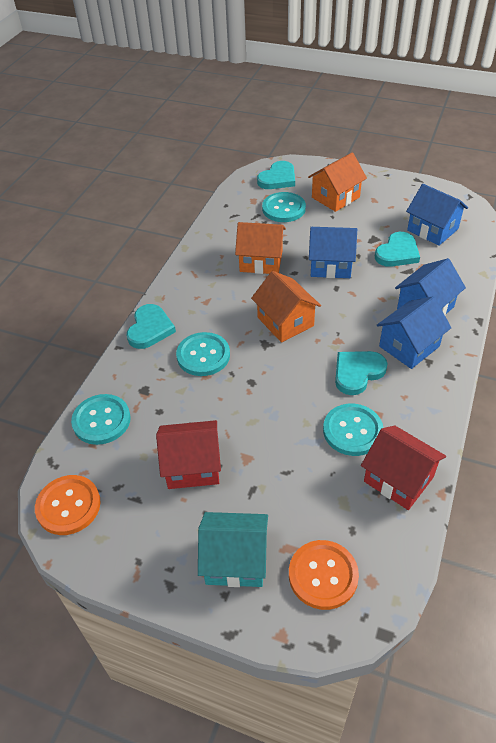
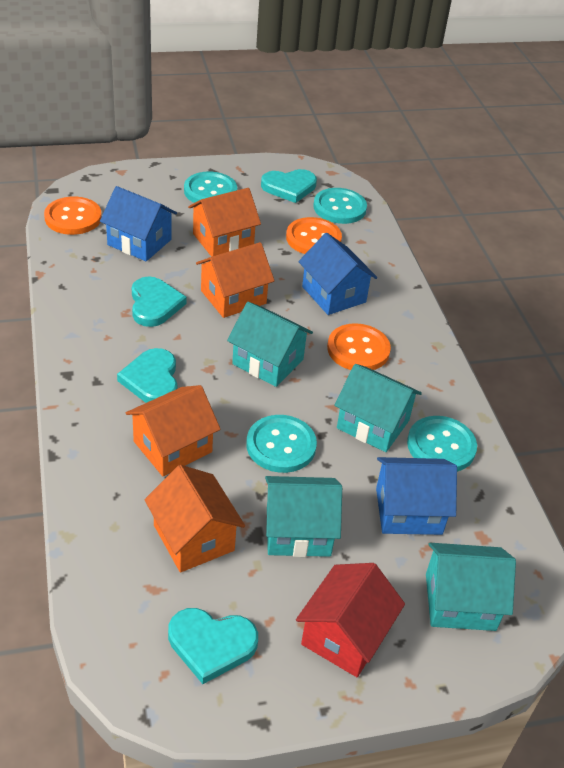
blue house: 4 -> 3
orange button: 2 -> 3
orange house: 3 -> 4
red house: 2 -> 1
turquoise house: 1 -> 4

